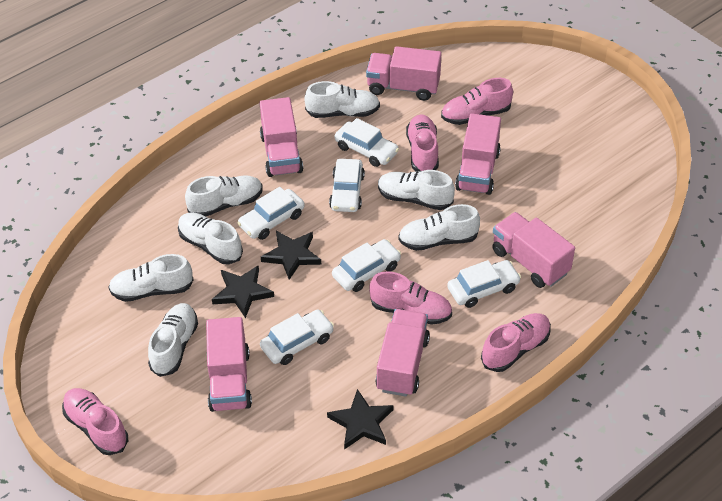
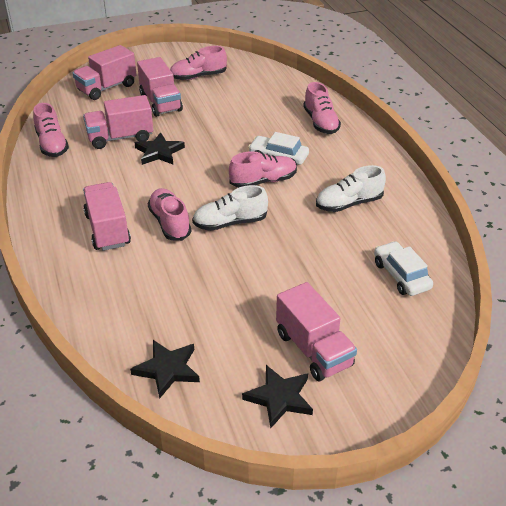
pink truck: 6 -> 5
white car: 6 -> 2
white shoe: 7 -> 2

